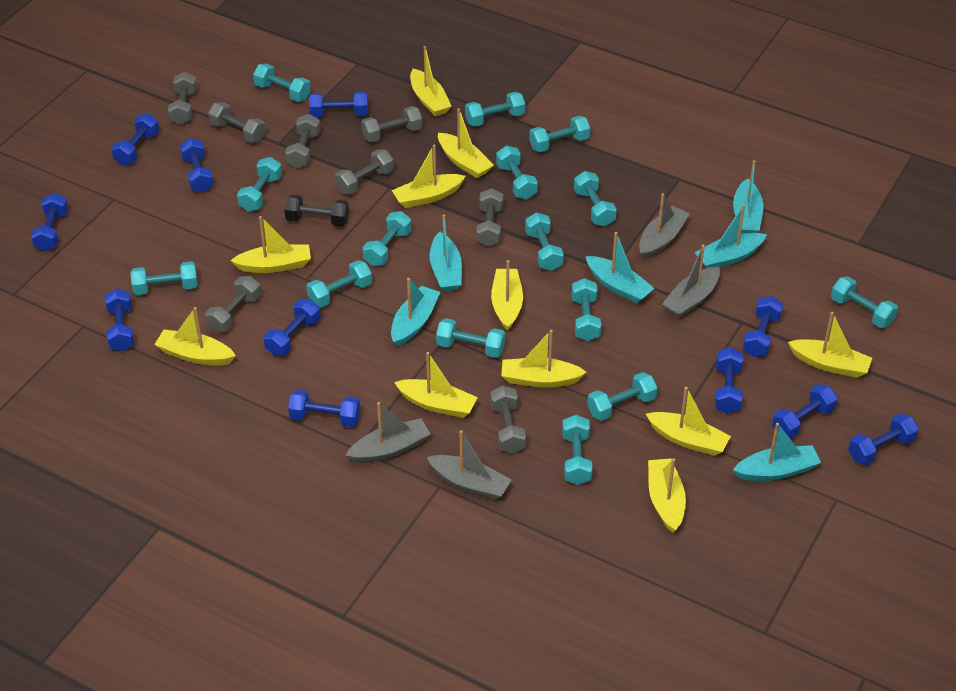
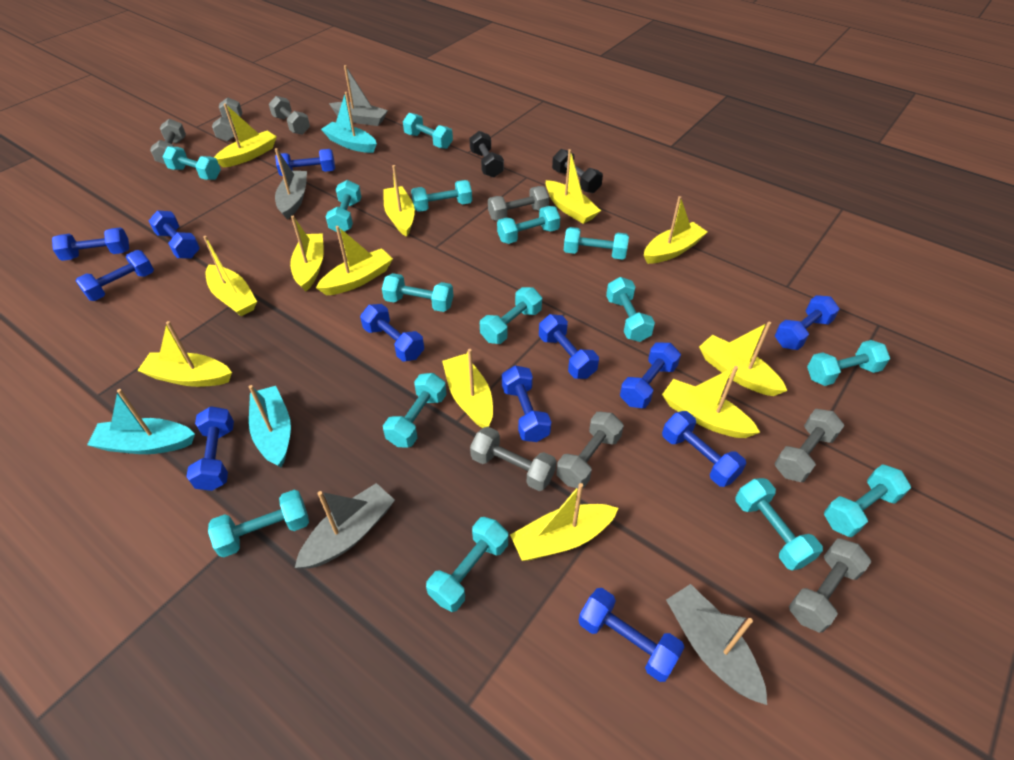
black dumbbell: 1 -> 2
blue dumbbell: 11 -> 12
turquoise boat: 6 -> 3
yellow boat: 11 -> 12

